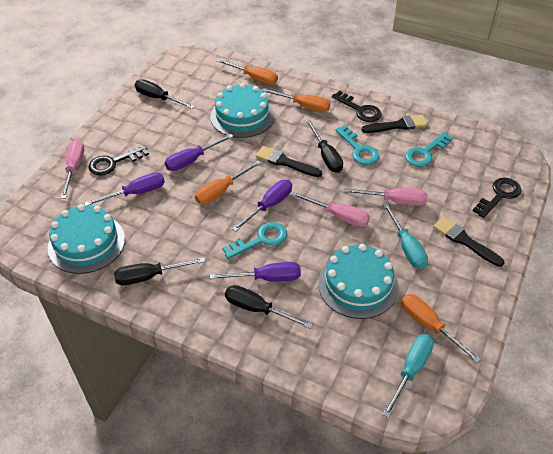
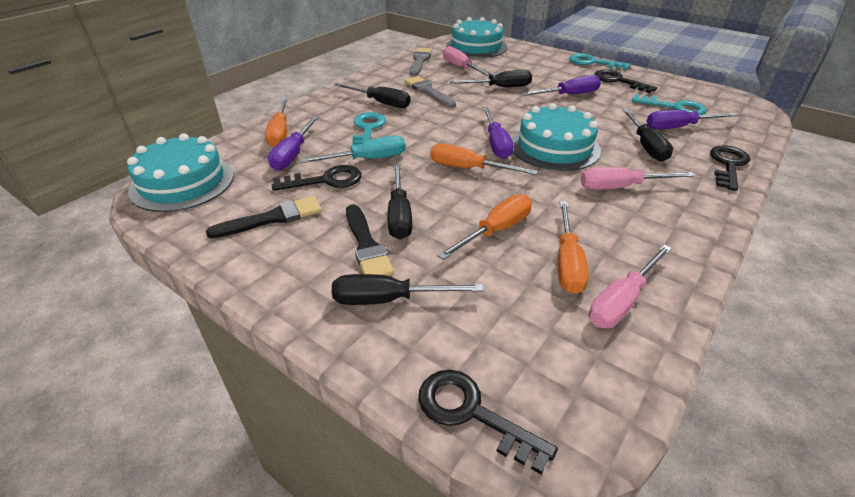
black brush: 3 -> 2
black key: 3 -> 4
black screwdriver: 4 -> 5
grey brush: 0 -> 2
turquoise screwdriver: 2 -> 1

